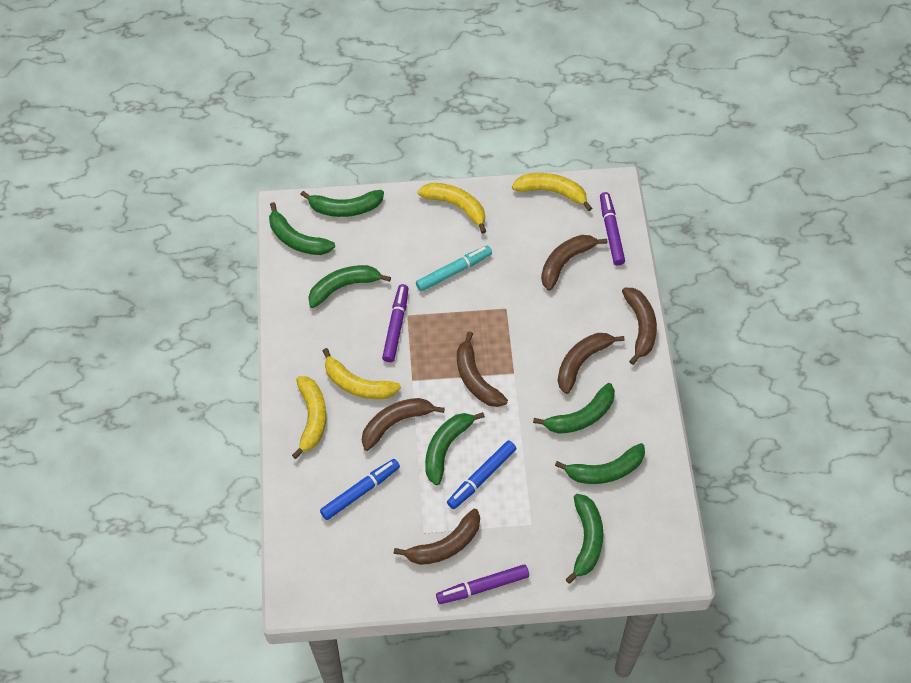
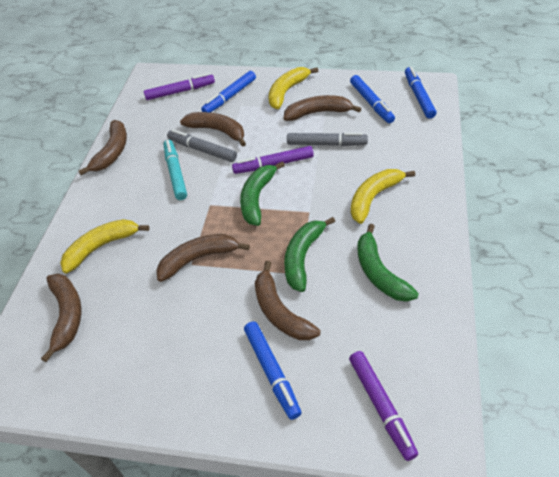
blue marker: 2 -> 4
green banana: 7 -> 3
grey marker: 0 -> 2
yellow banana: 4 -> 3

